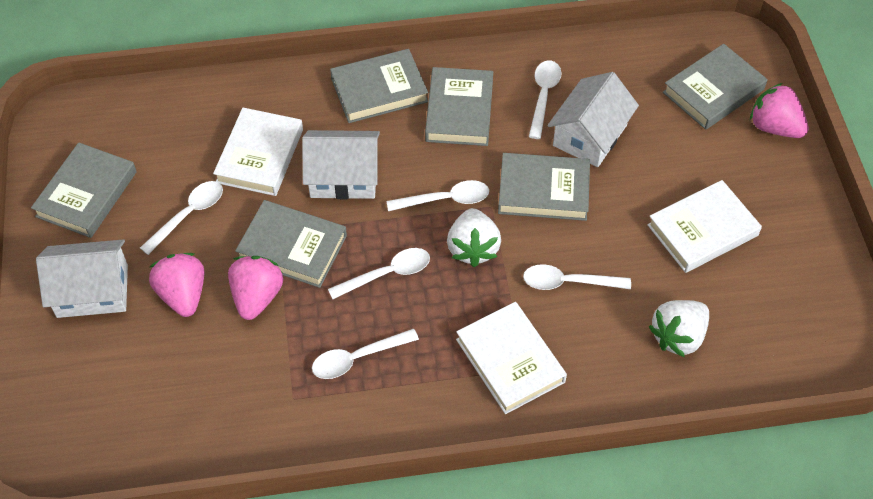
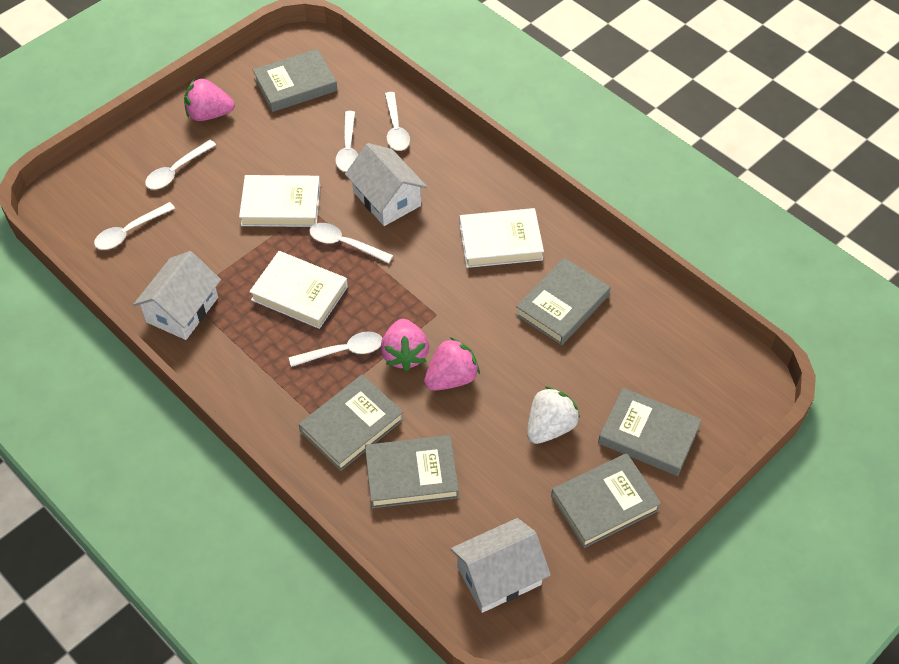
white strawberry: 2 -> 1

